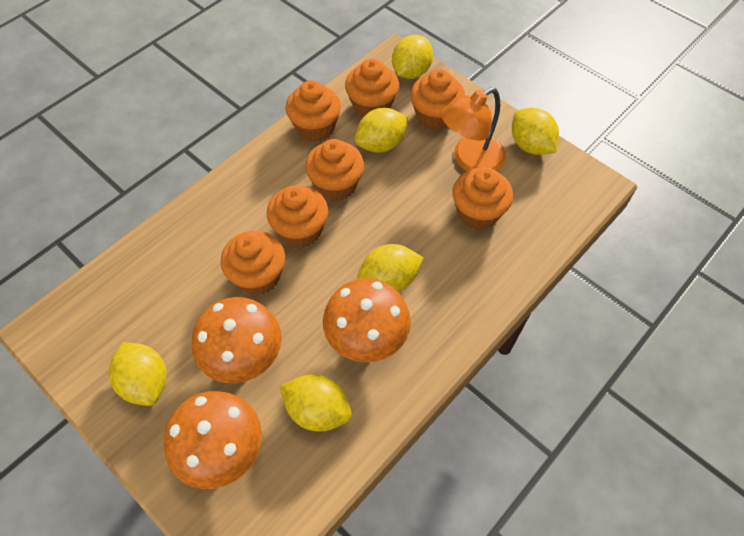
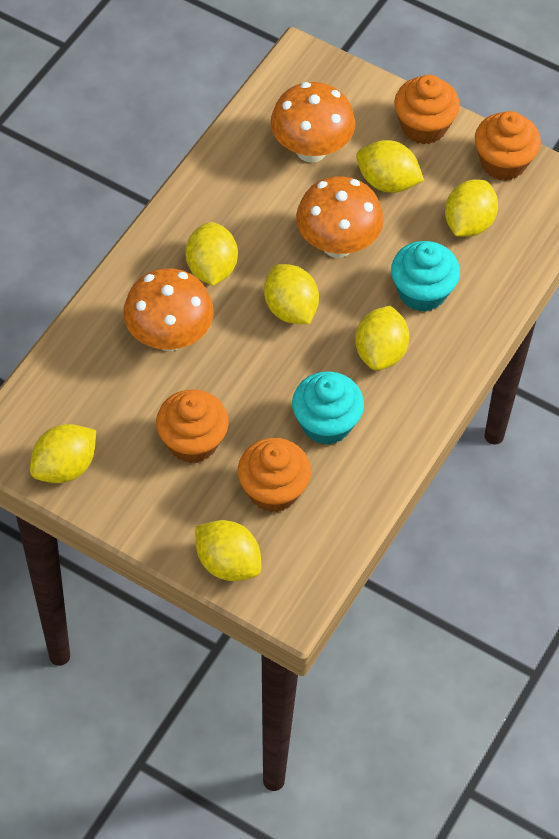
orange cupcake: 7 -> 4
orange lamp: 1 -> 0
turquoise cupcake: 0 -> 2
yellow lemon: 6 -> 7

